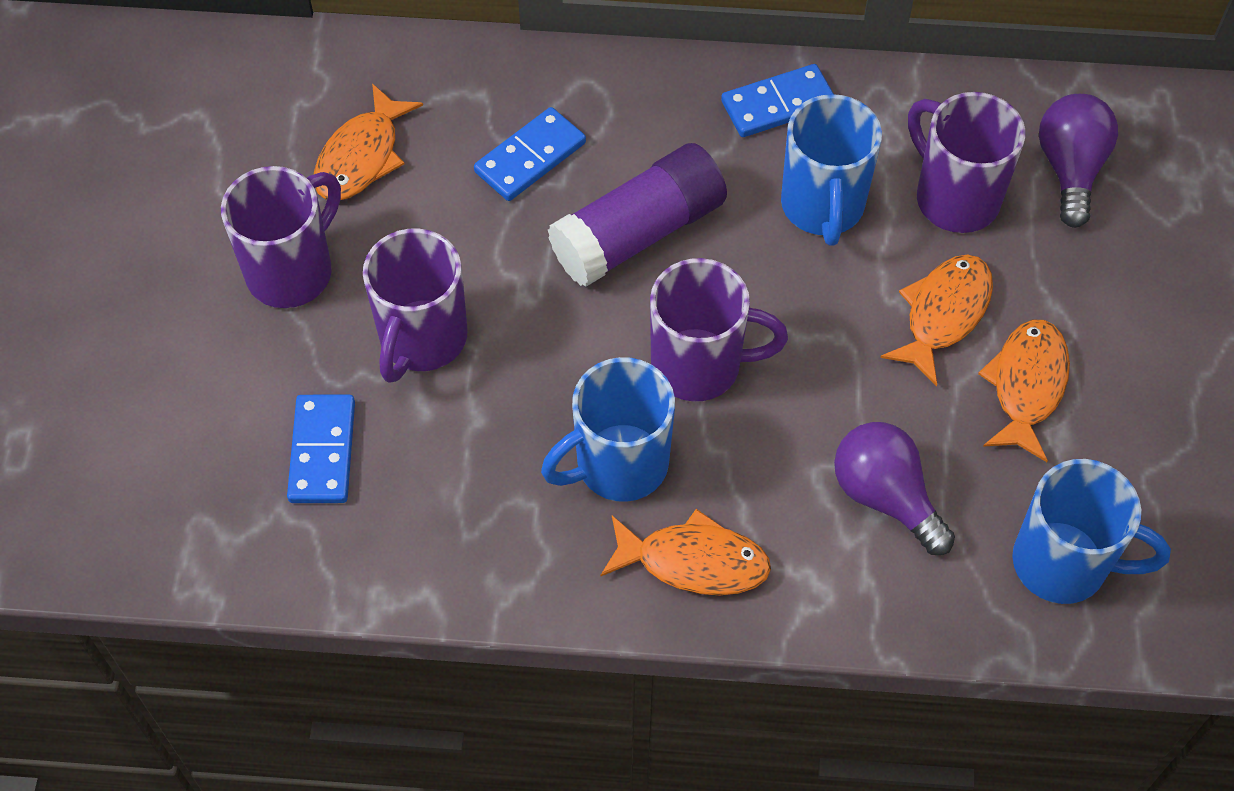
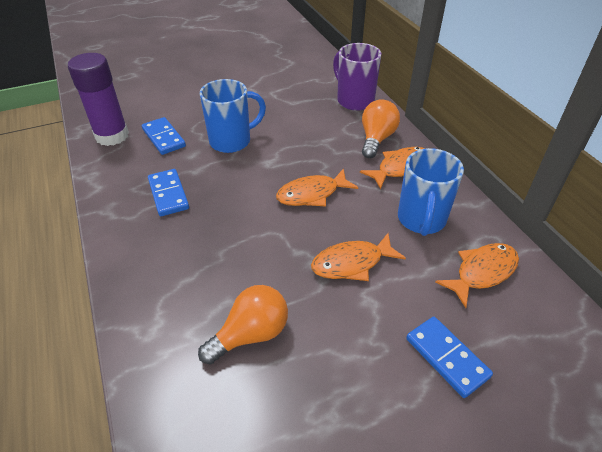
blue mug: 3 -> 2
orange light bulb: 0 -> 2
purple light bulb: 2 -> 0
purple mug: 4 -> 1

